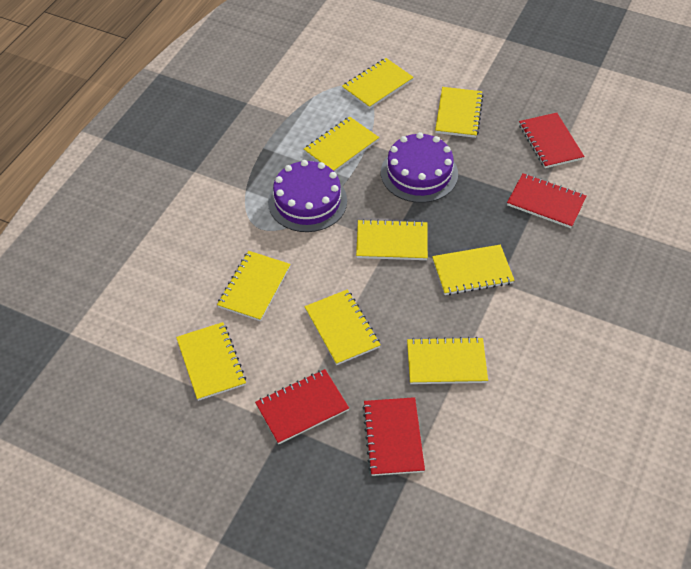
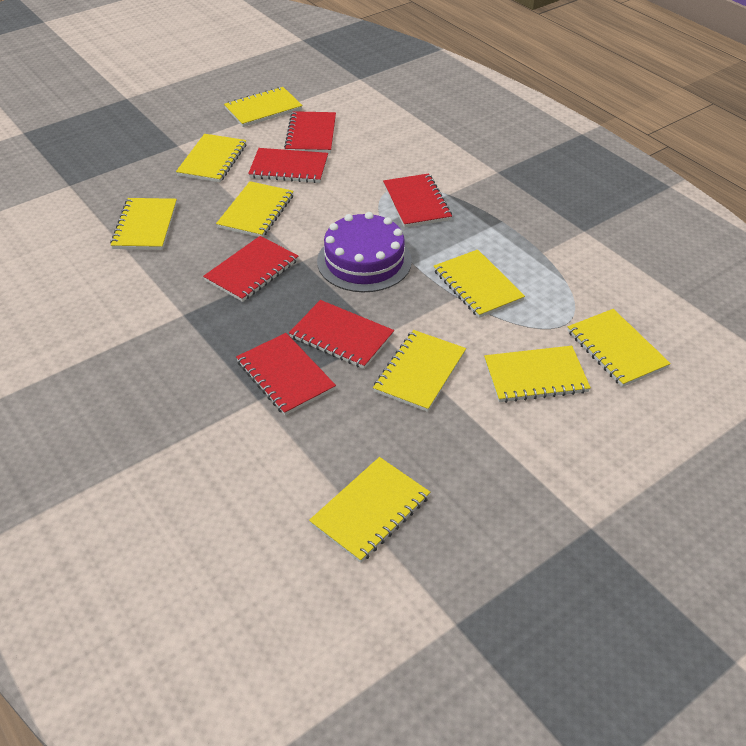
purple cake: 2 -> 1
red notebook: 4 -> 6

